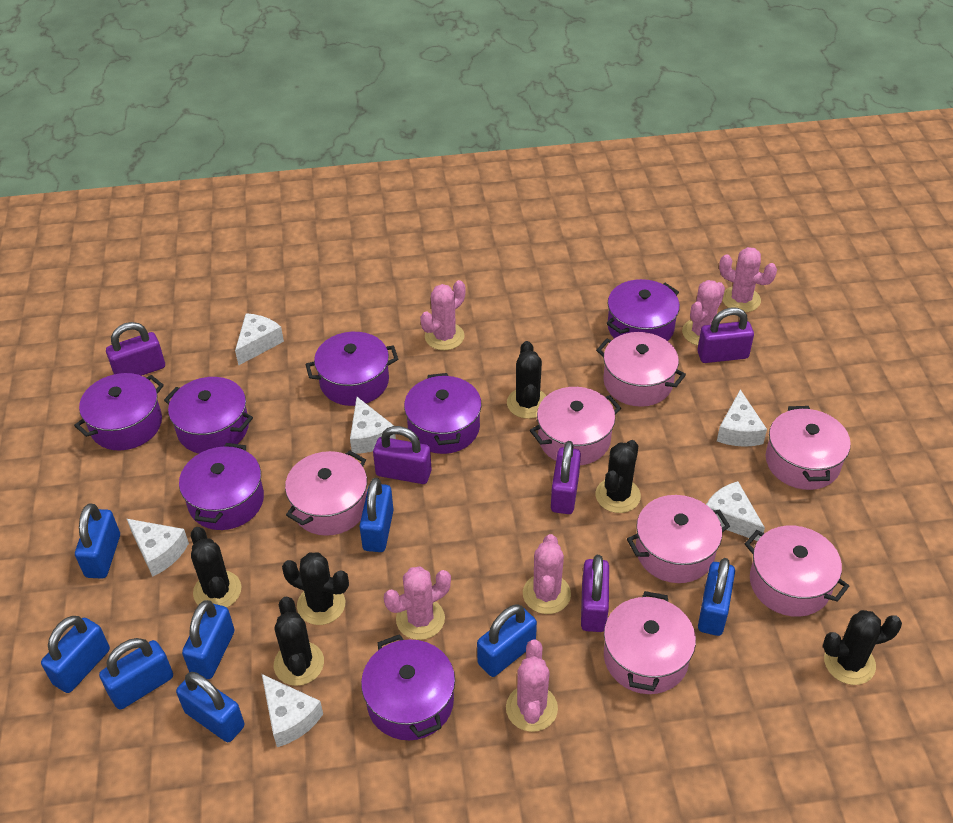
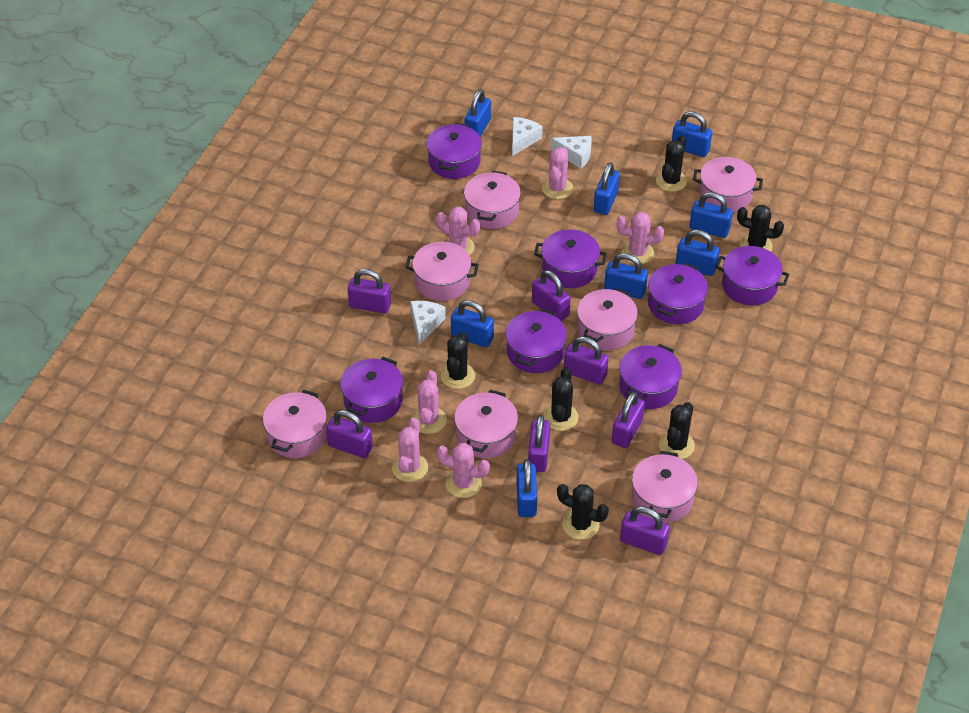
purple padlock: 5 -> 7
white cheese: 6 -> 3

